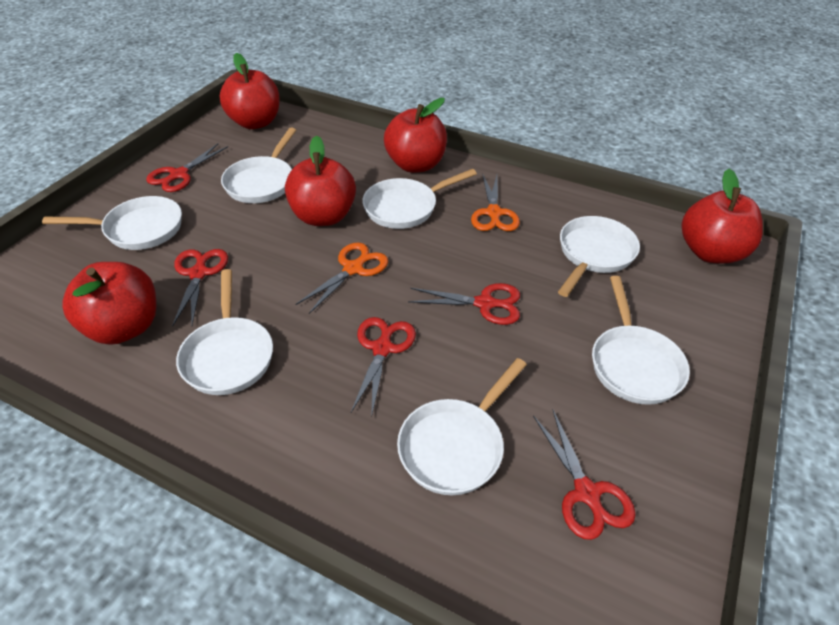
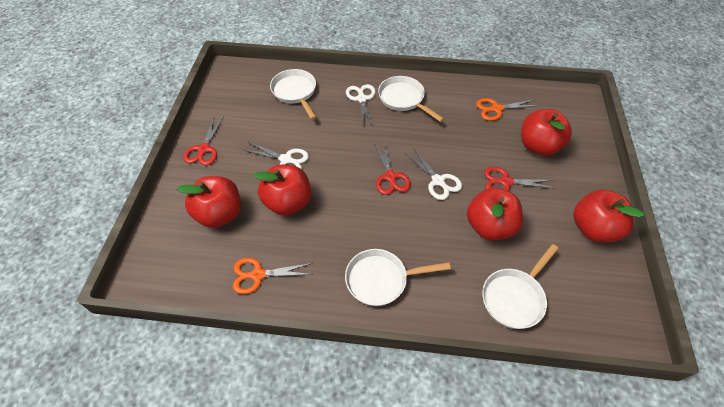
red scissors: 5 -> 3
white pan: 7 -> 4
white scissors: 0 -> 3

